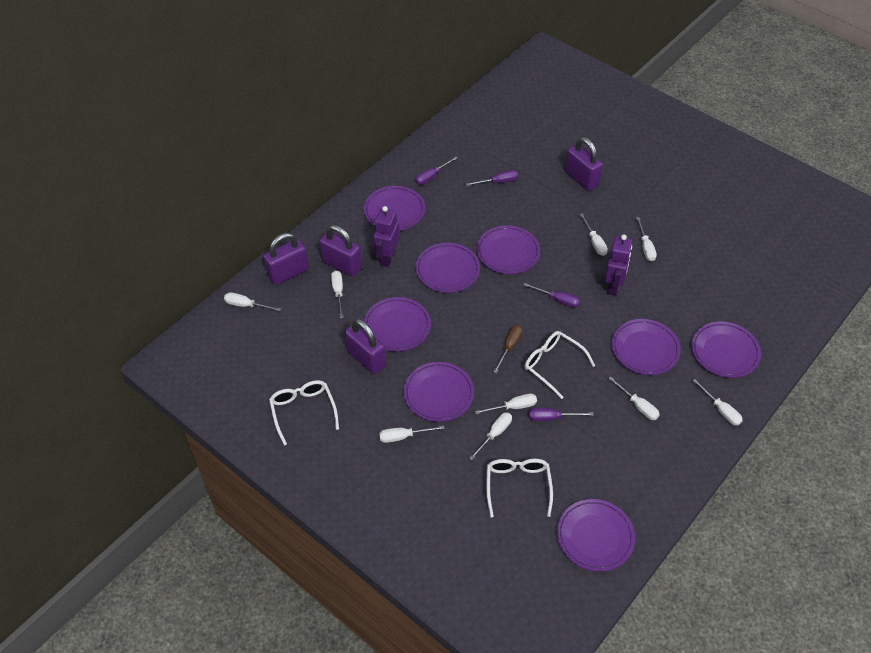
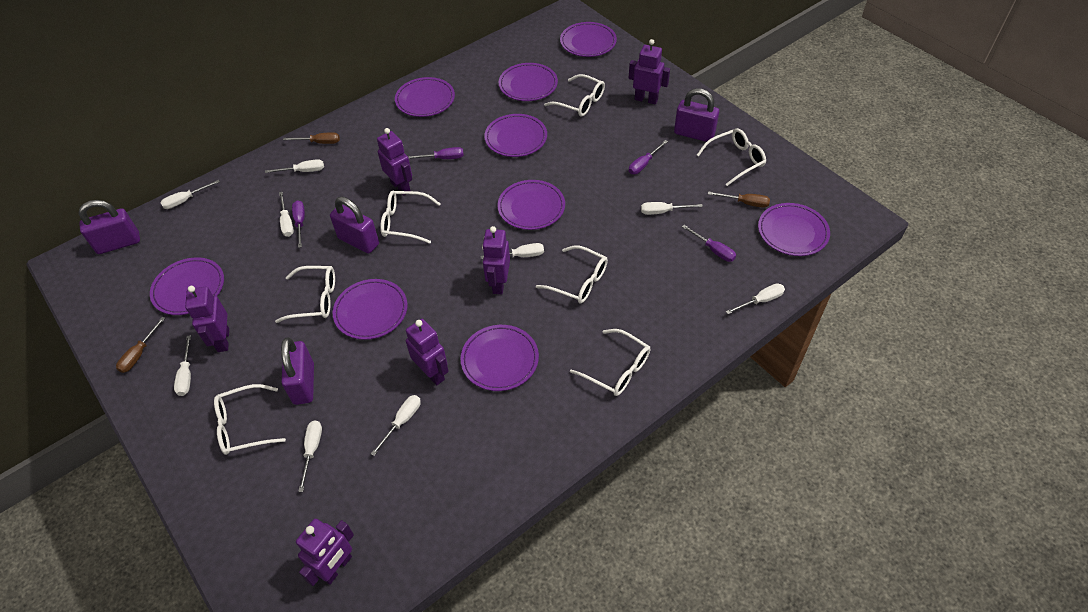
brown screwdriver: 1 -> 3
purple plate: 8 -> 9
purple robot: 2 -> 6
white glasses: 3 -> 7

